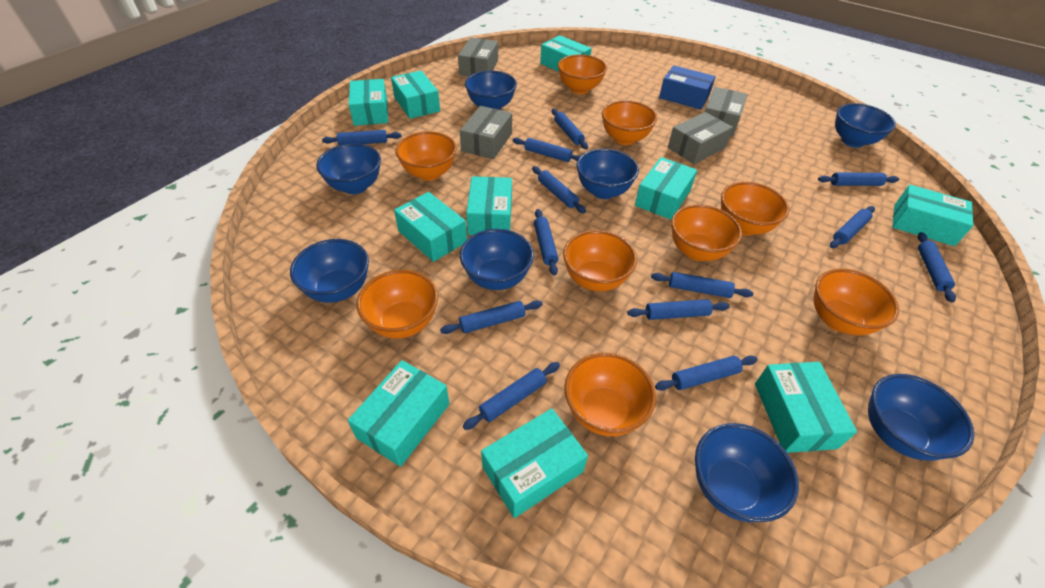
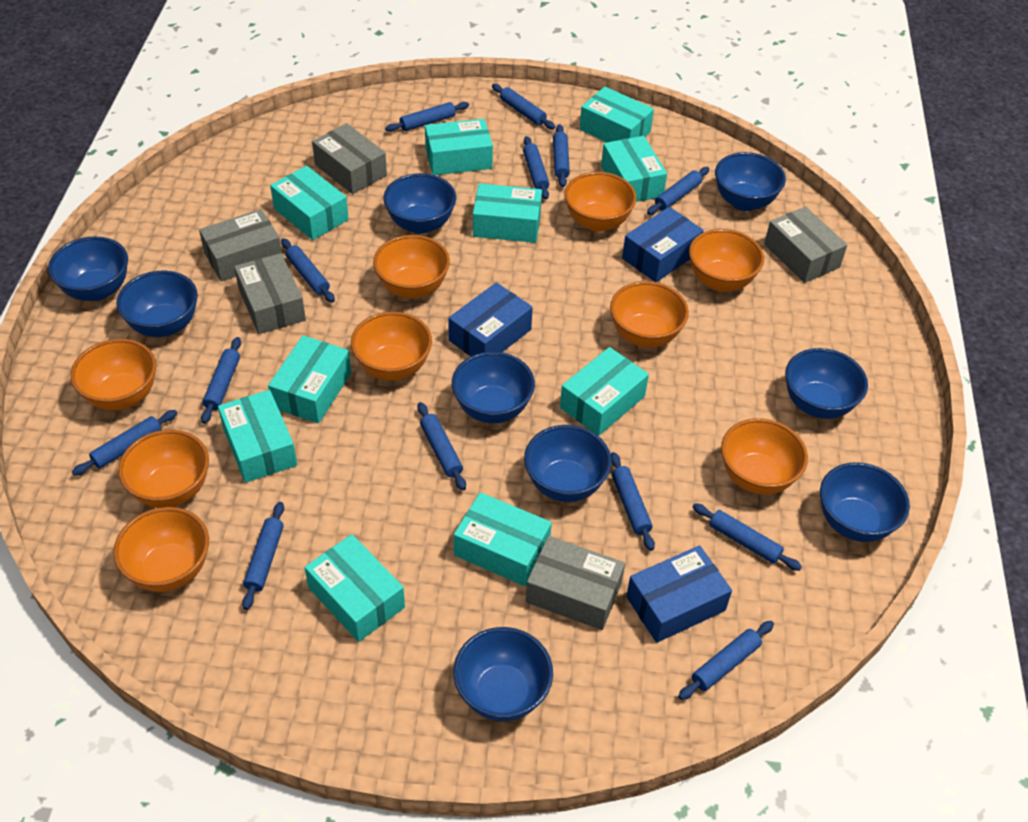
blue bowl: 8 -> 9
blue box: 1 -> 3
grey box: 4 -> 5

